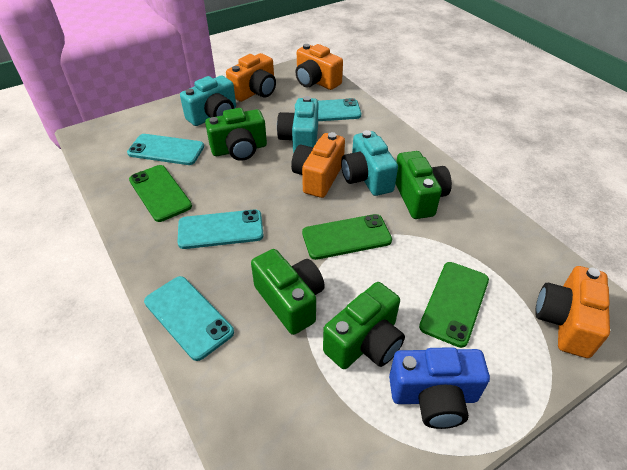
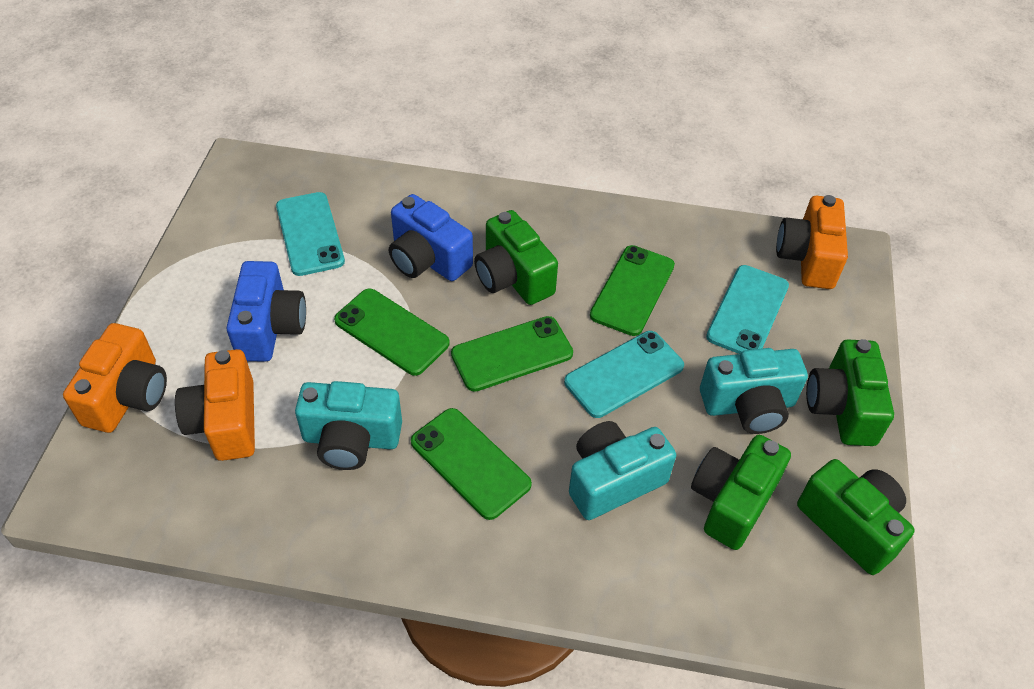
blue camera: 1 -> 2
green phone: 3 -> 4
orange camera: 4 -> 3
turquoise phone: 4 -> 3

